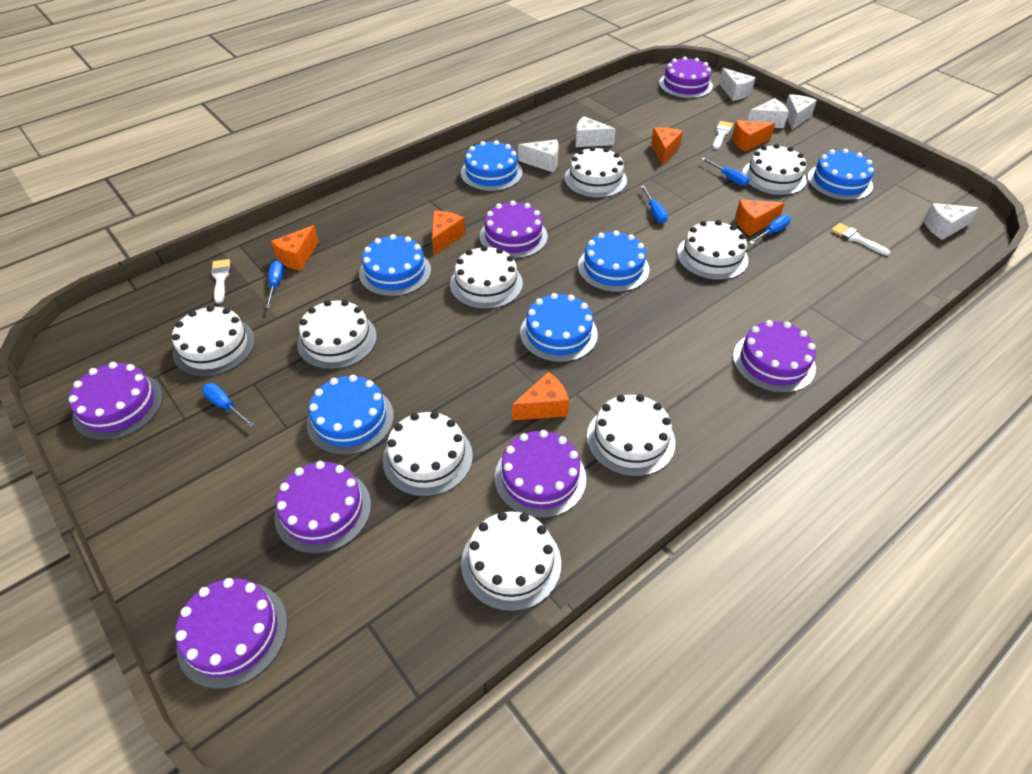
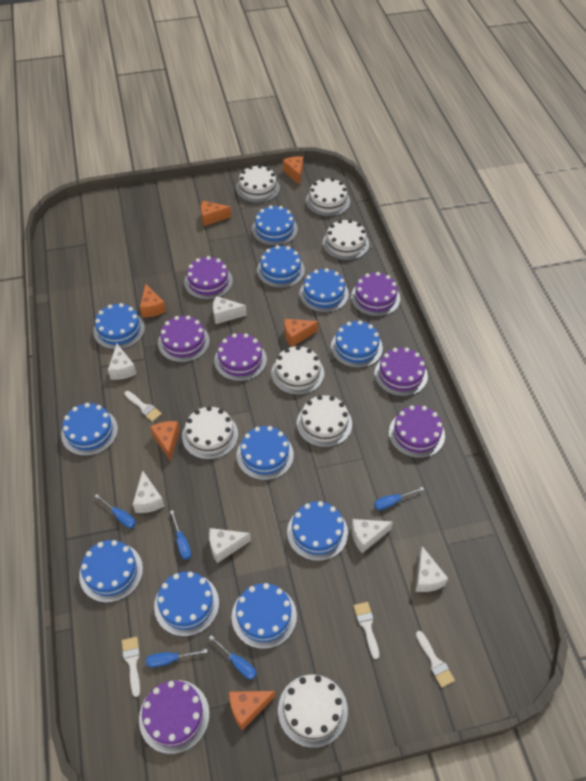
blue cake: 6 -> 11
white brush: 3 -> 4
white cake: 9 -> 7

